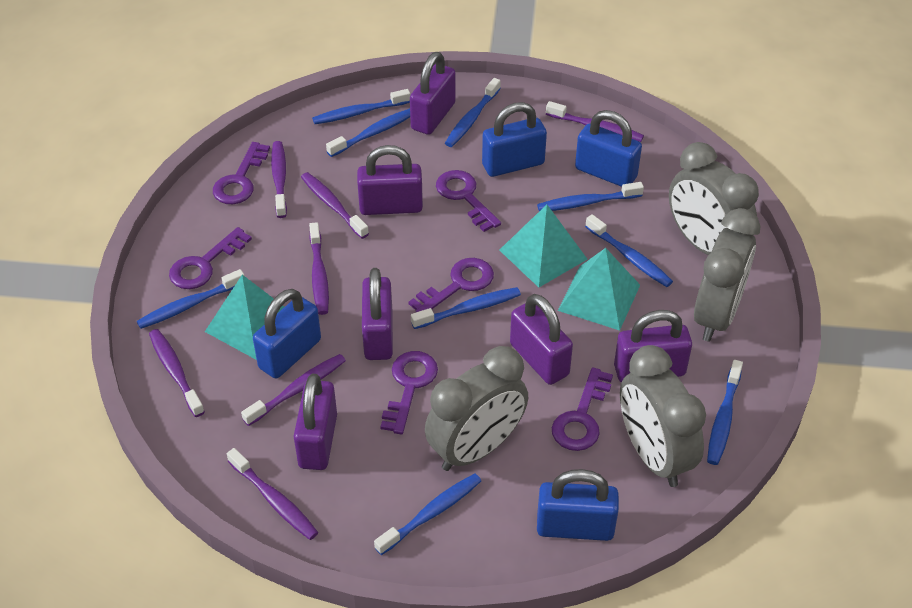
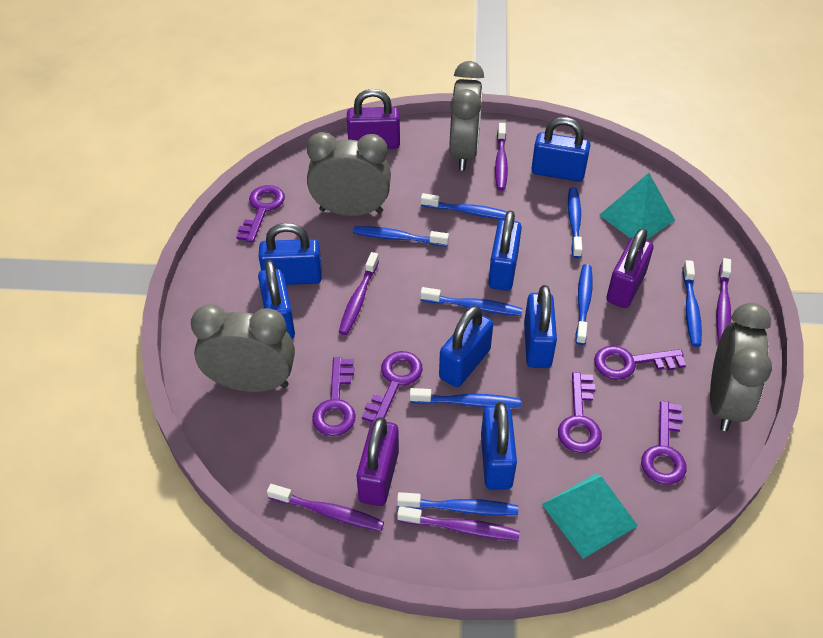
blue padlock: 4 -> 7
blue toothbrush: 9 -> 8
purple padlock: 6 -> 3
purple toothbrush: 7 -> 5
turquoise pyramid: 3 -> 2

